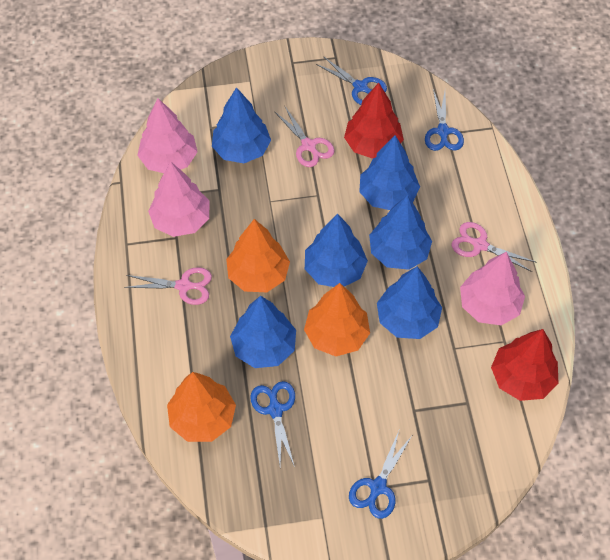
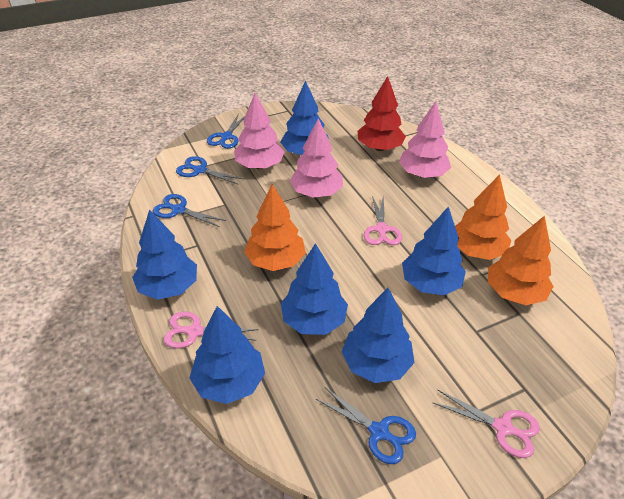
red tree: 2 -> 1

